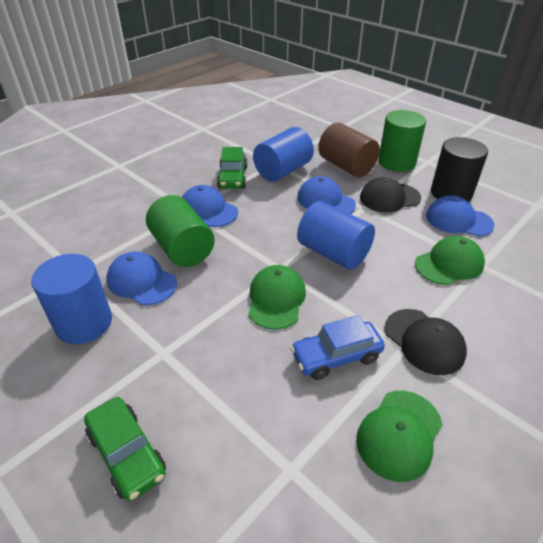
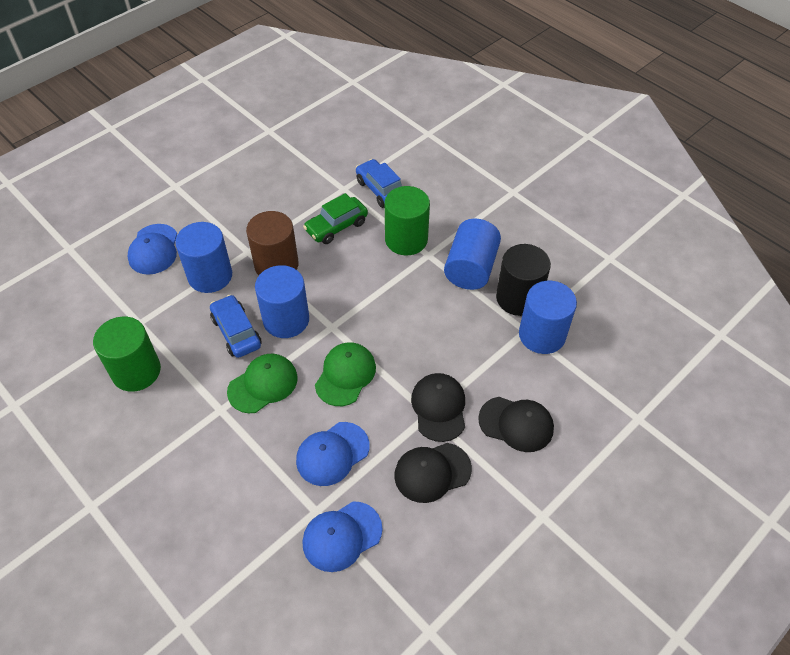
black cap: 2 -> 3
blue cap: 4 -> 3
blue car: 1 -> 2
blue cylinder: 3 -> 4
green cap: 3 -> 2
green car: 2 -> 1

